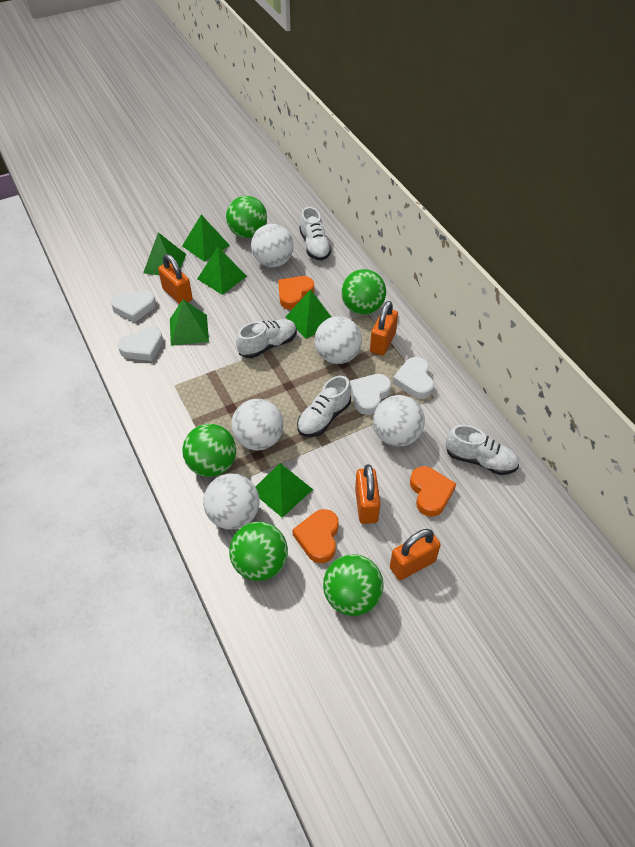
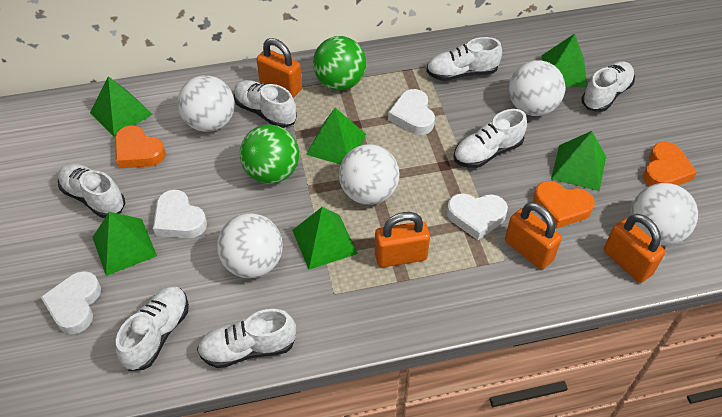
green ball: 5 -> 2
white shoe: 4 -> 7

